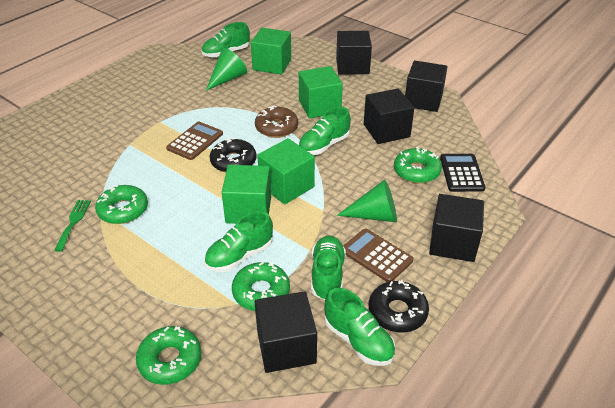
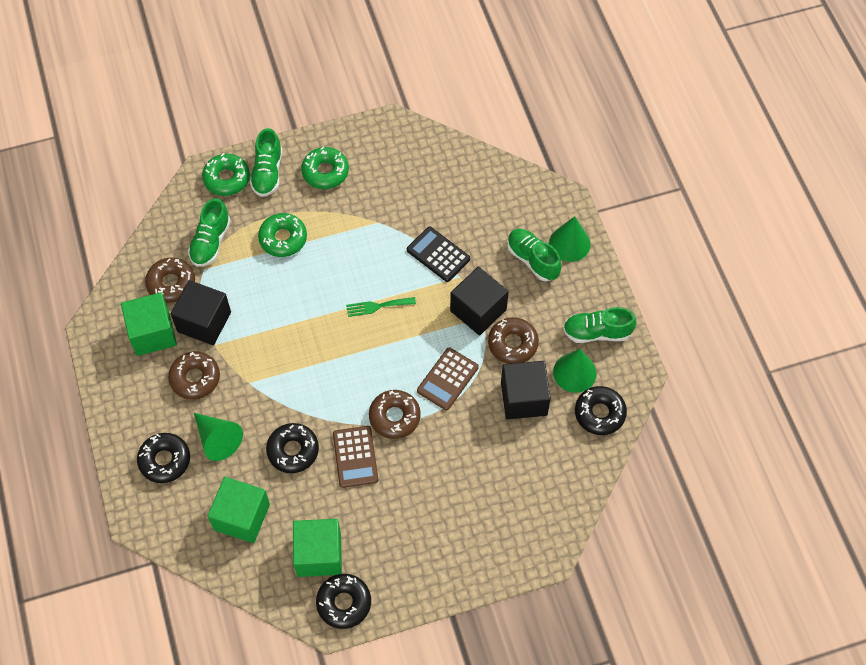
black cube: 5 -> 3
black donut: 2 -> 4
brown donut: 1 -> 4
green cone: 2 -> 3
green cube: 4 -> 3
green donut: 4 -> 3
green shoe: 5 -> 4

